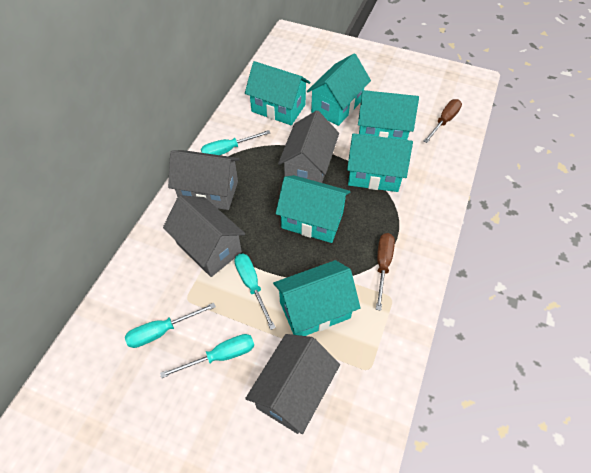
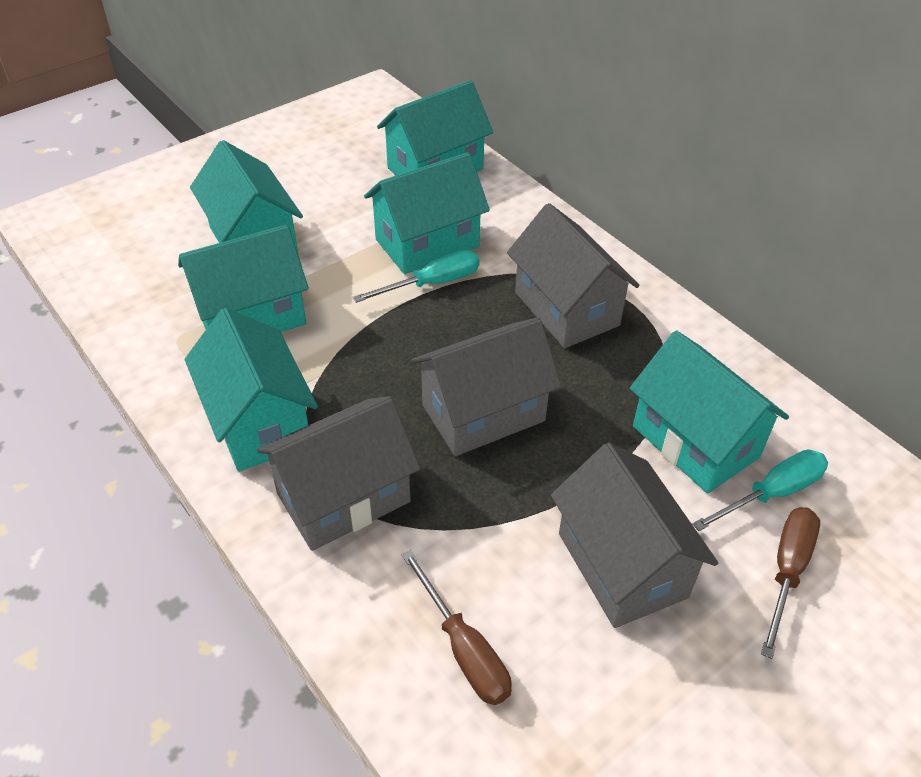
turquoise screwdriver: 4 -> 2

